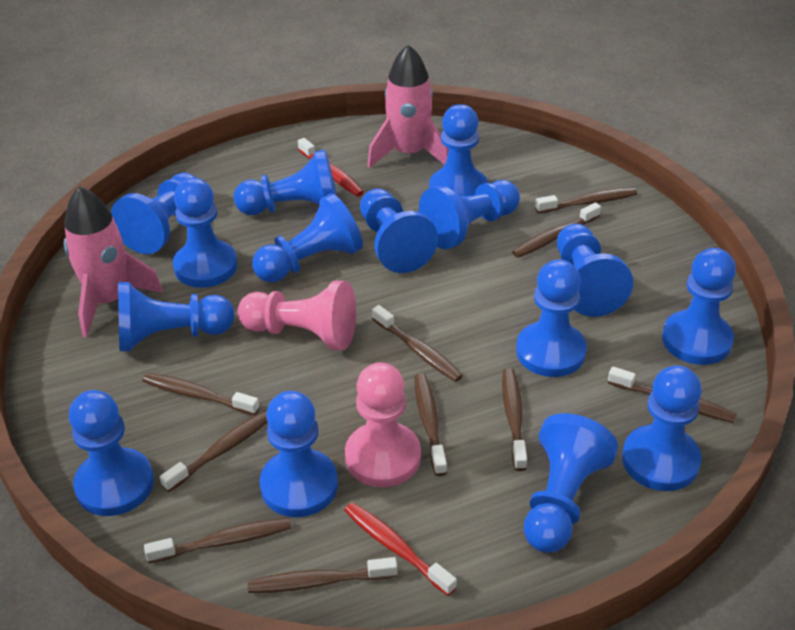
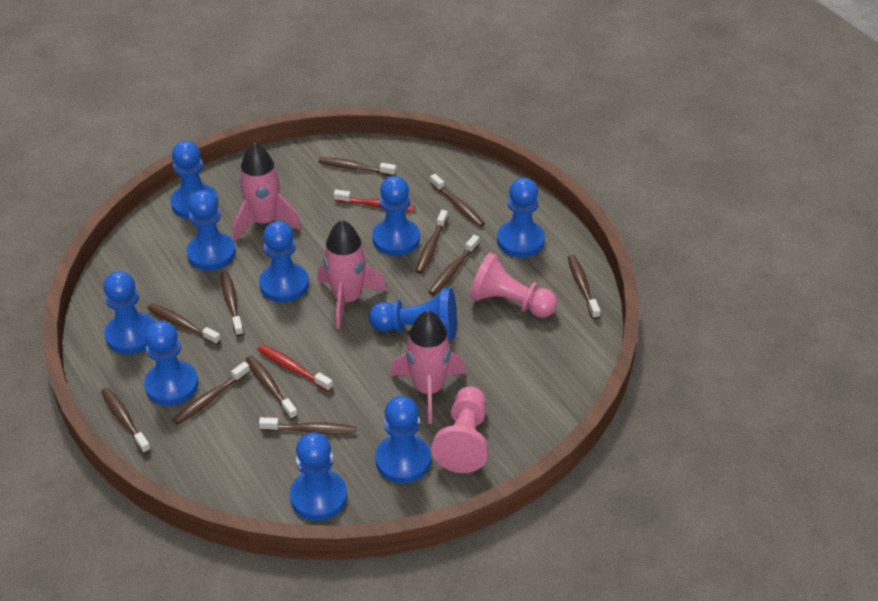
blue pawn: 15 -> 10
brown toothbrush: 10 -> 11
pink rocket: 2 -> 3

